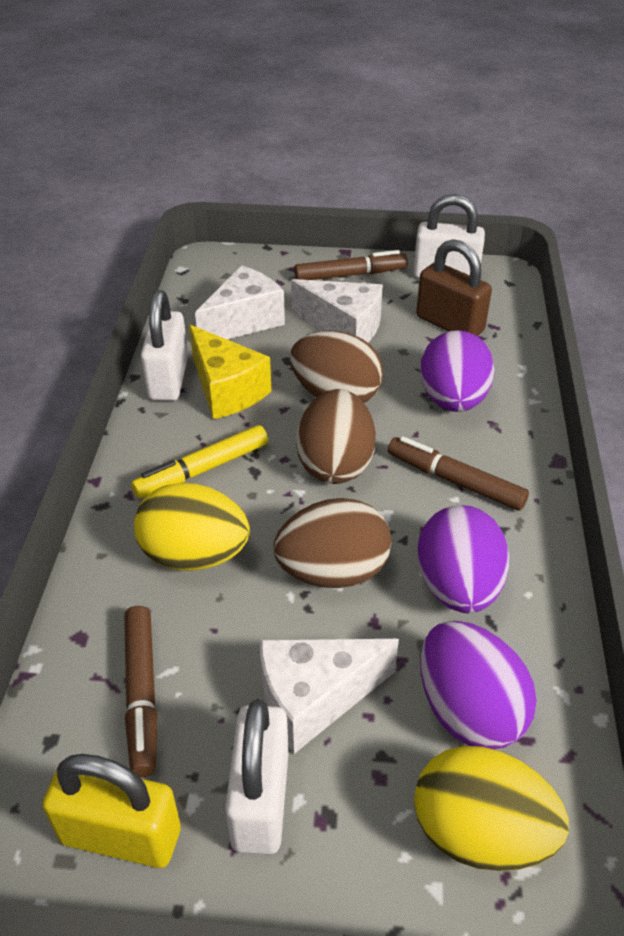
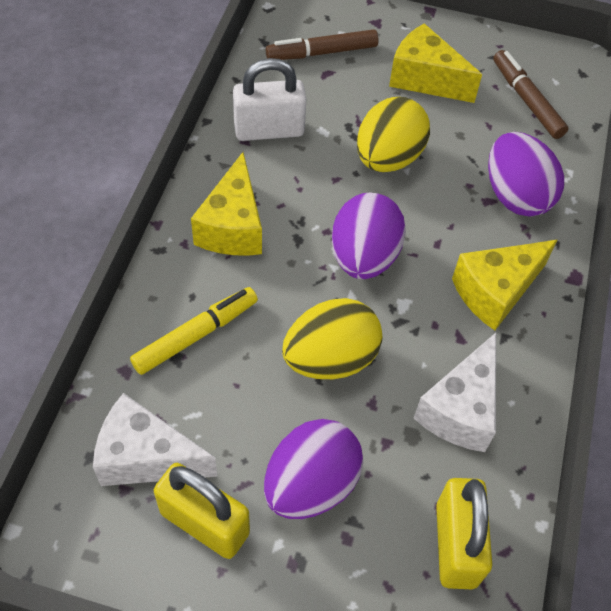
brown egg: 3 -> 0
brown marker: 3 -> 2
brown padlock: 1 -> 0
white cheese: 3 -> 2
white padlock: 3 -> 1
yellow cheese: 1 -> 3
yellow padlock: 1 -> 2

